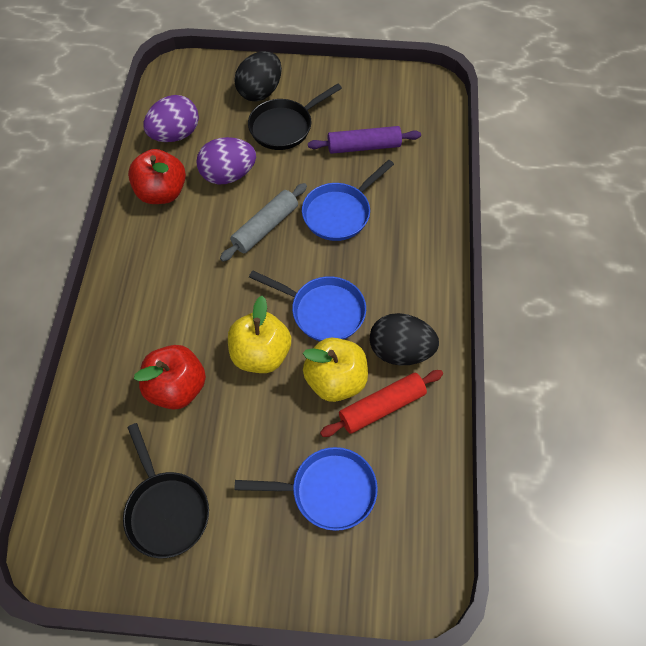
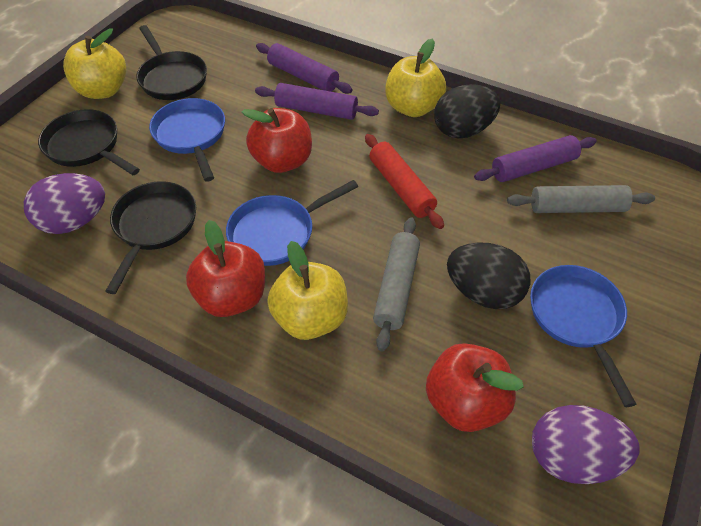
black pan: 2 -> 3
grey rolling pin: 1 -> 2
purple rolling pin: 1 -> 3
red apple: 2 -> 3
yellow apple: 2 -> 3

